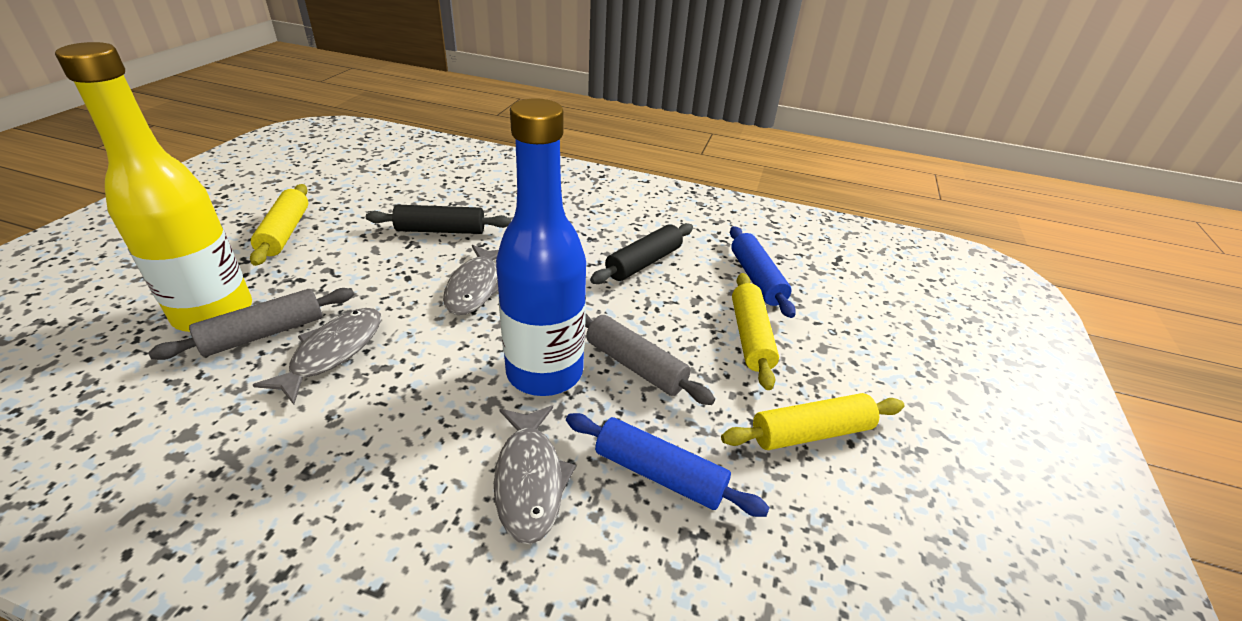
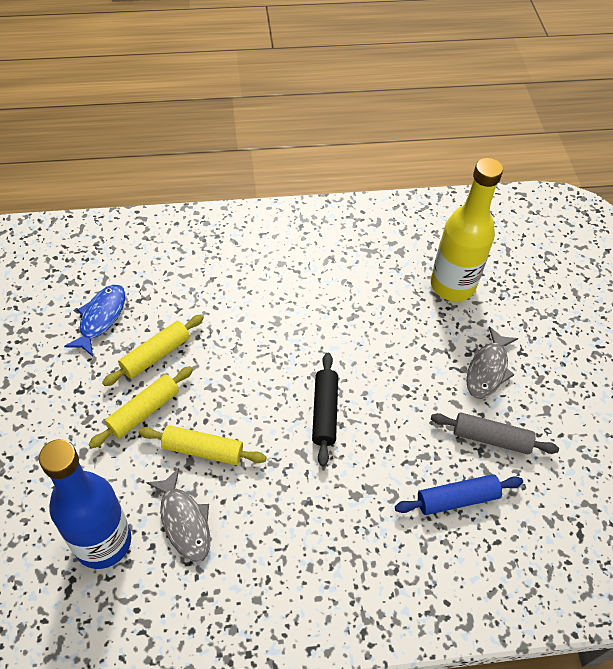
black rolling pin: 2 -> 1
blue fish: 0 -> 1
blue rolling pin: 2 -> 1
grey fish: 3 -> 2
grey rolling pin: 2 -> 1

